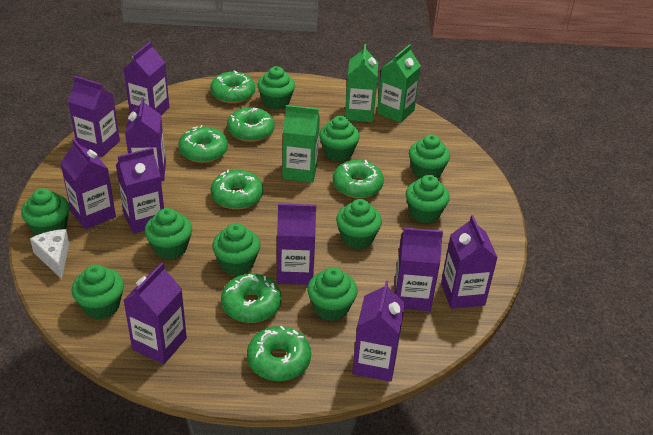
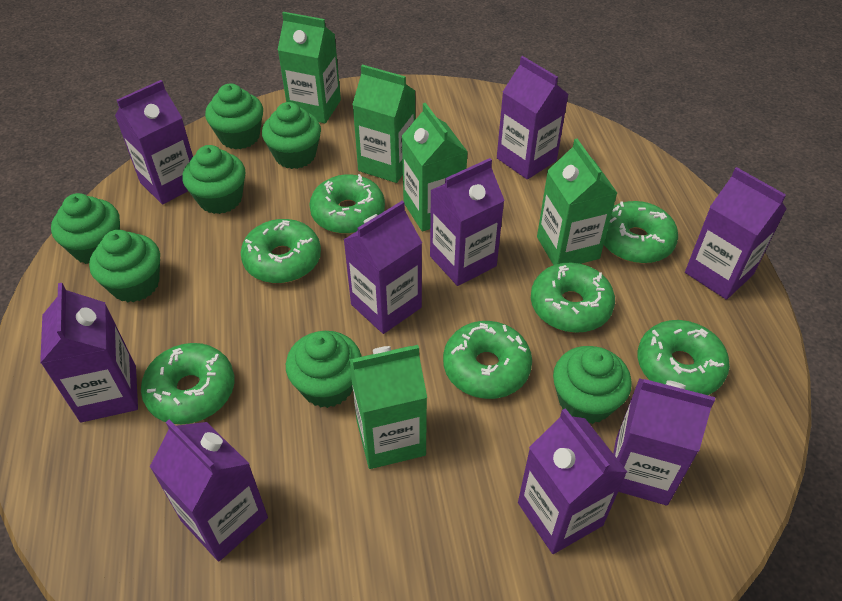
green carton: 3 -> 5
green cupcake: 10 -> 7
purple carton: 10 -> 9
white cheese: 1 -> 0

